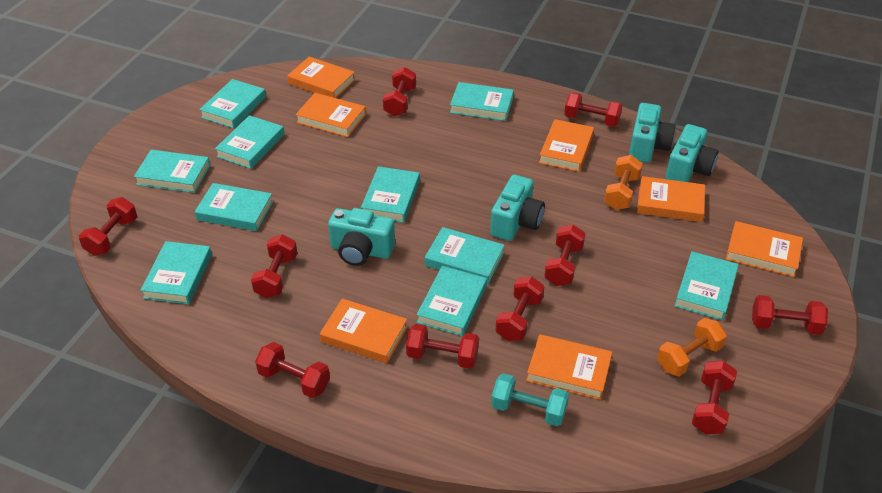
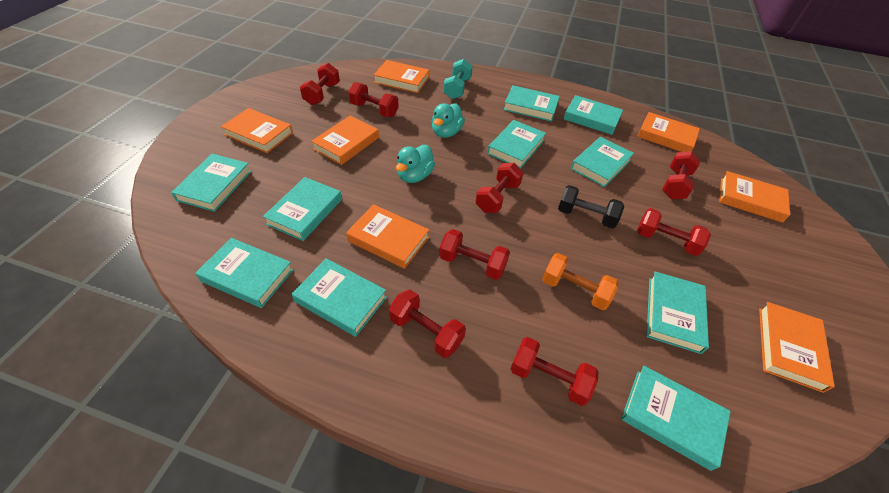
black dumbbell: 0 -> 1
orange dumbbell: 2 -> 1
red dumbbell: 10 -> 8
turquoise camera: 4 -> 0
turquoise duck: 0 -> 2

